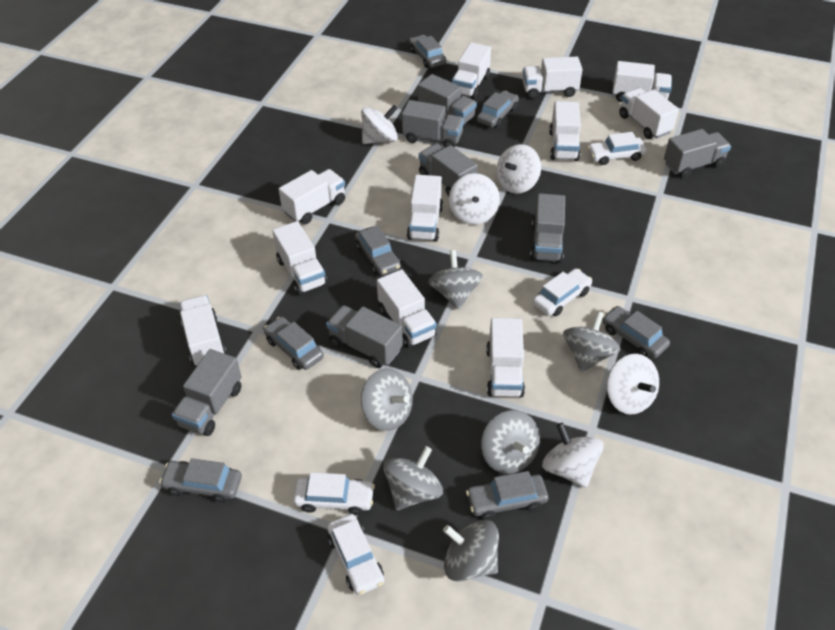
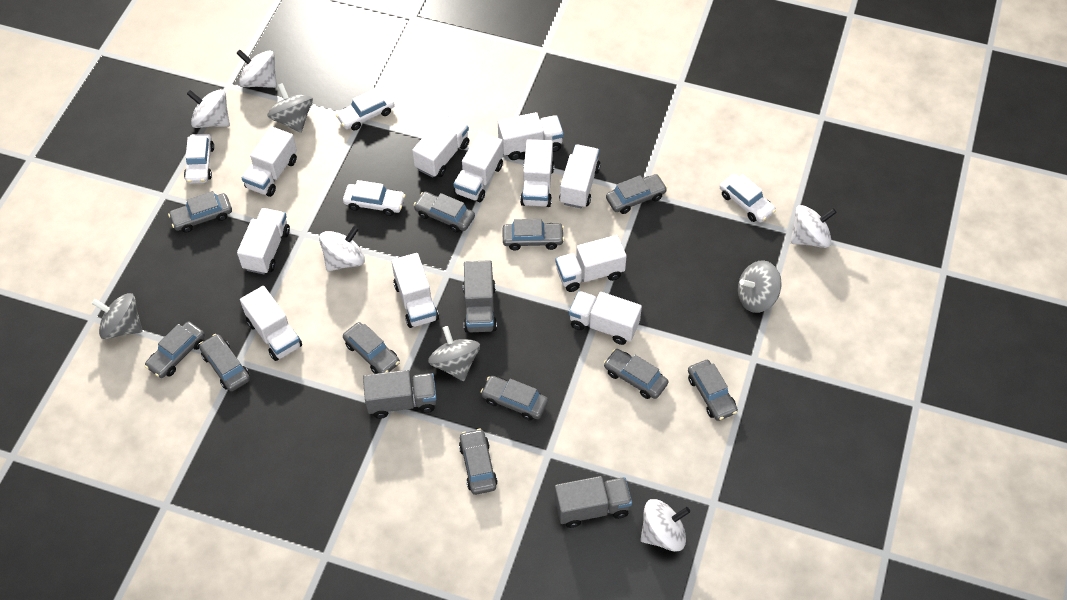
grey car: 7 -> 11
grey spinning top: 6 -> 4
grey truck: 7 -> 3

